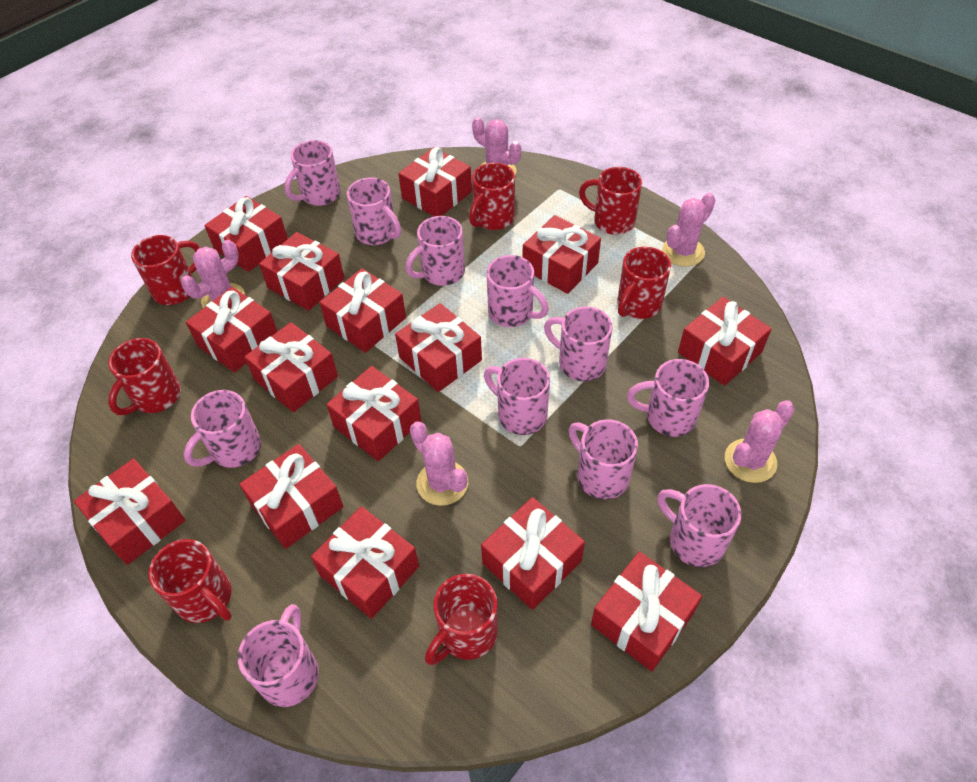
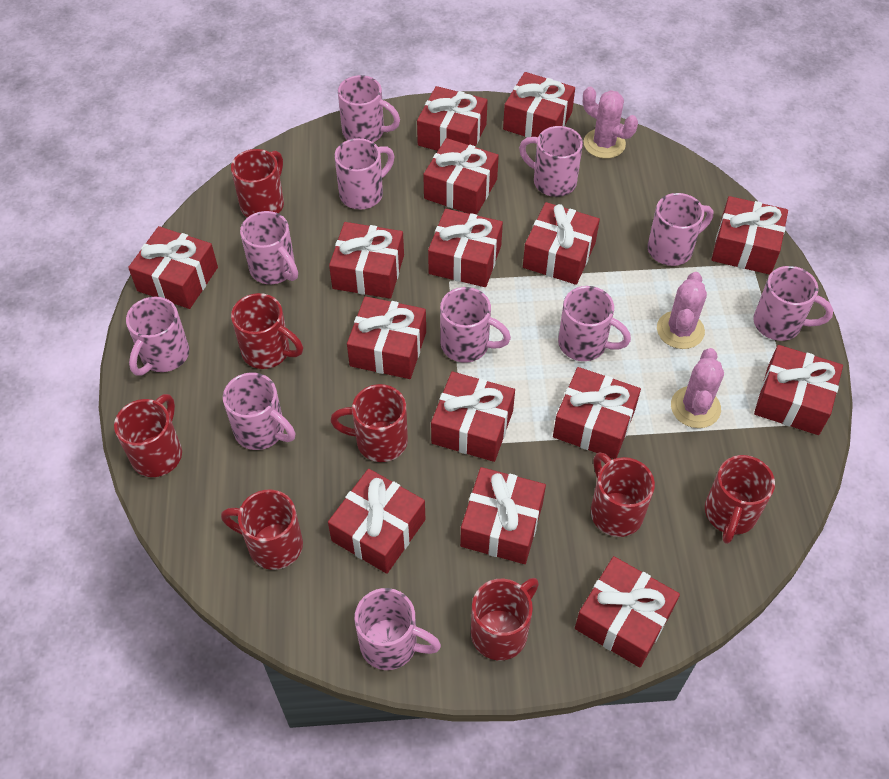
pink cactus: 5 -> 3
red mug: 7 -> 8

